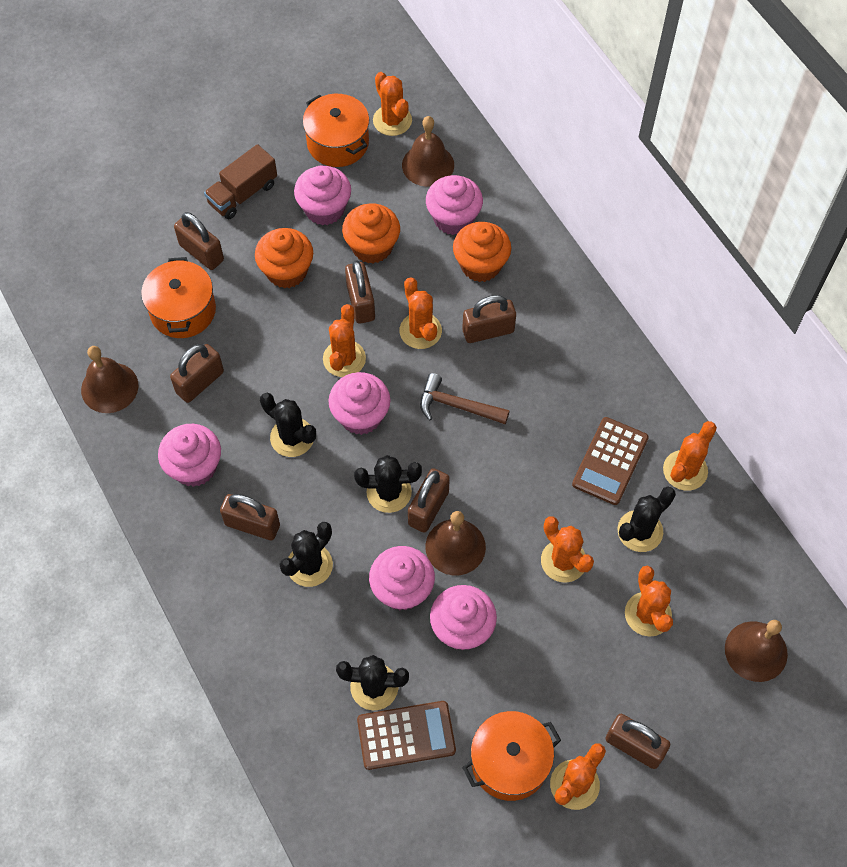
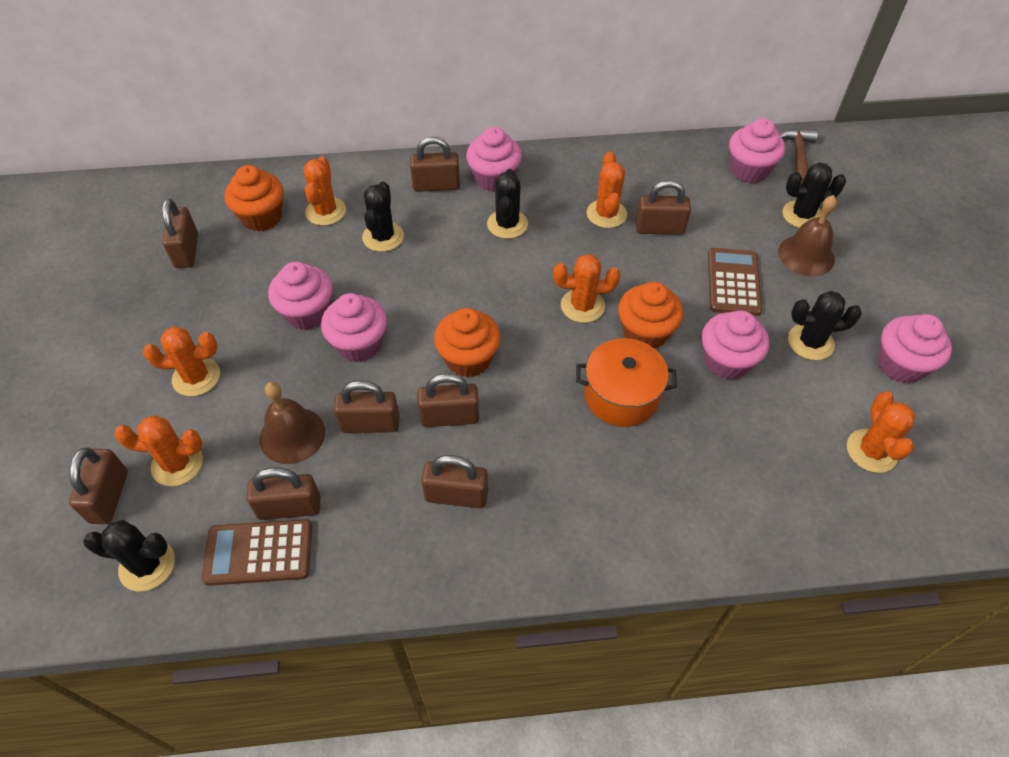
brown bell: 4 -> 2
brown padlock: 7 -> 8
brown truck: 1 -> 0
orange cactus: 7 -> 6
orange pot: 3 -> 1

